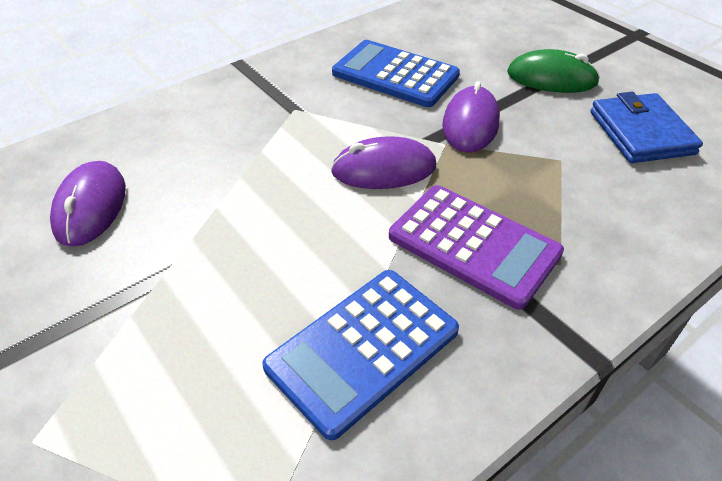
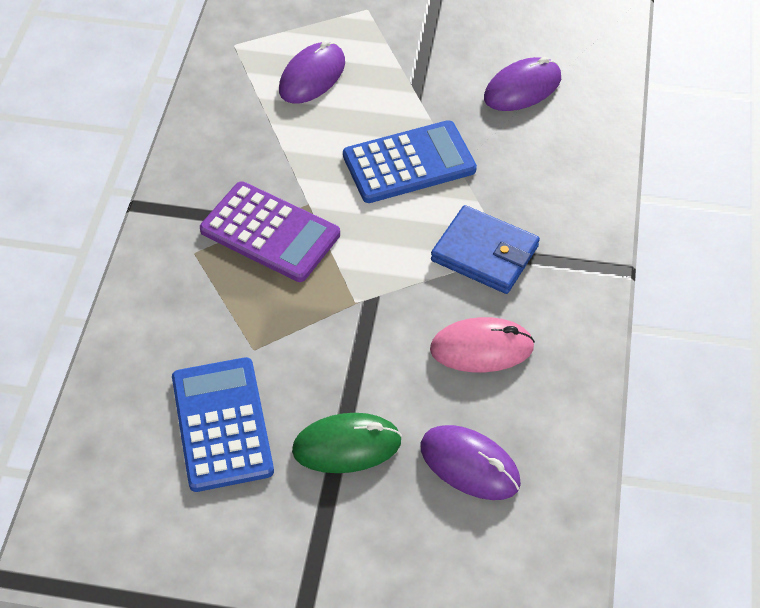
pink mouse: 0 -> 1

